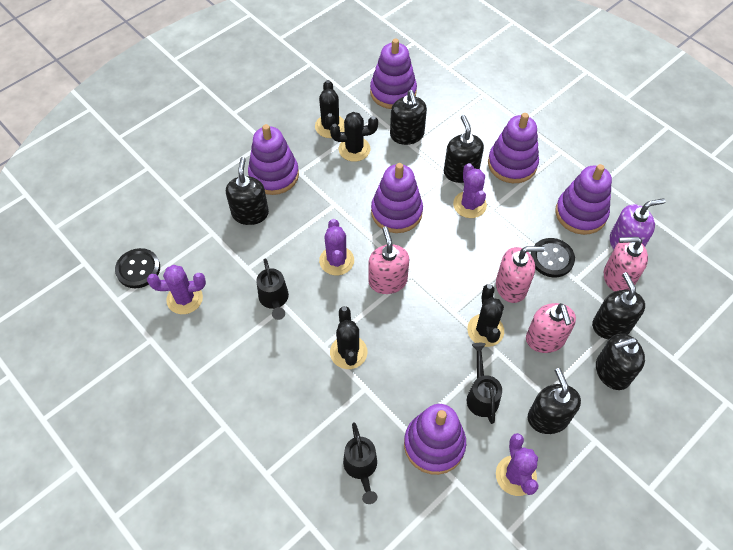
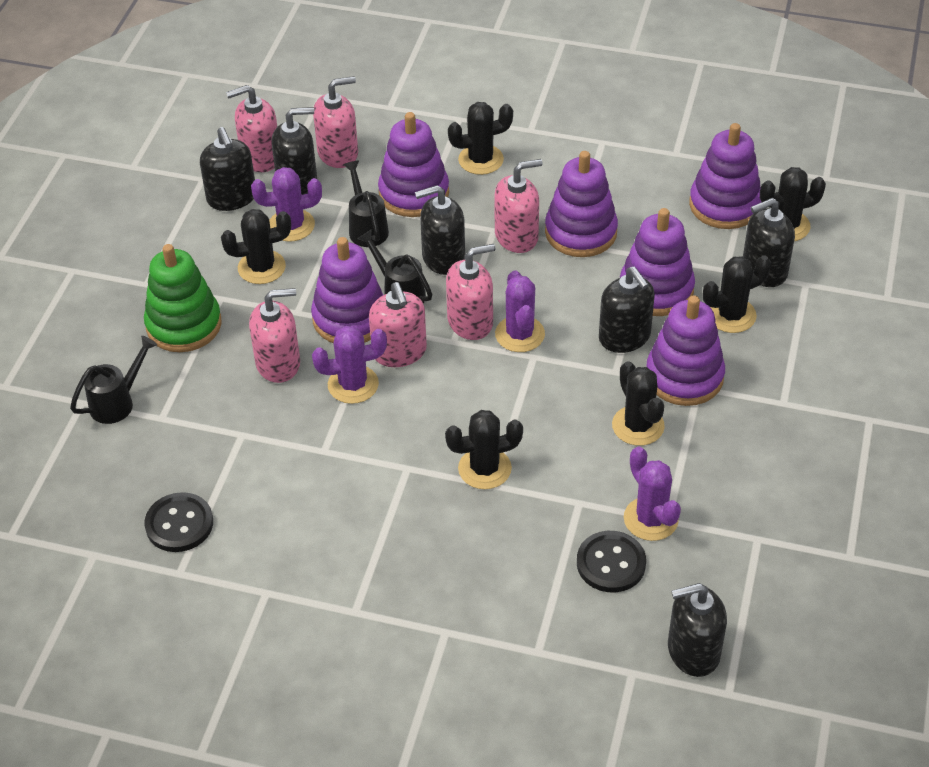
black cactus: 4 -> 6
green stacking toy: 0 -> 1
pink soap dispenser: 4 -> 6
purple soap dispenser: 1 -> 0

